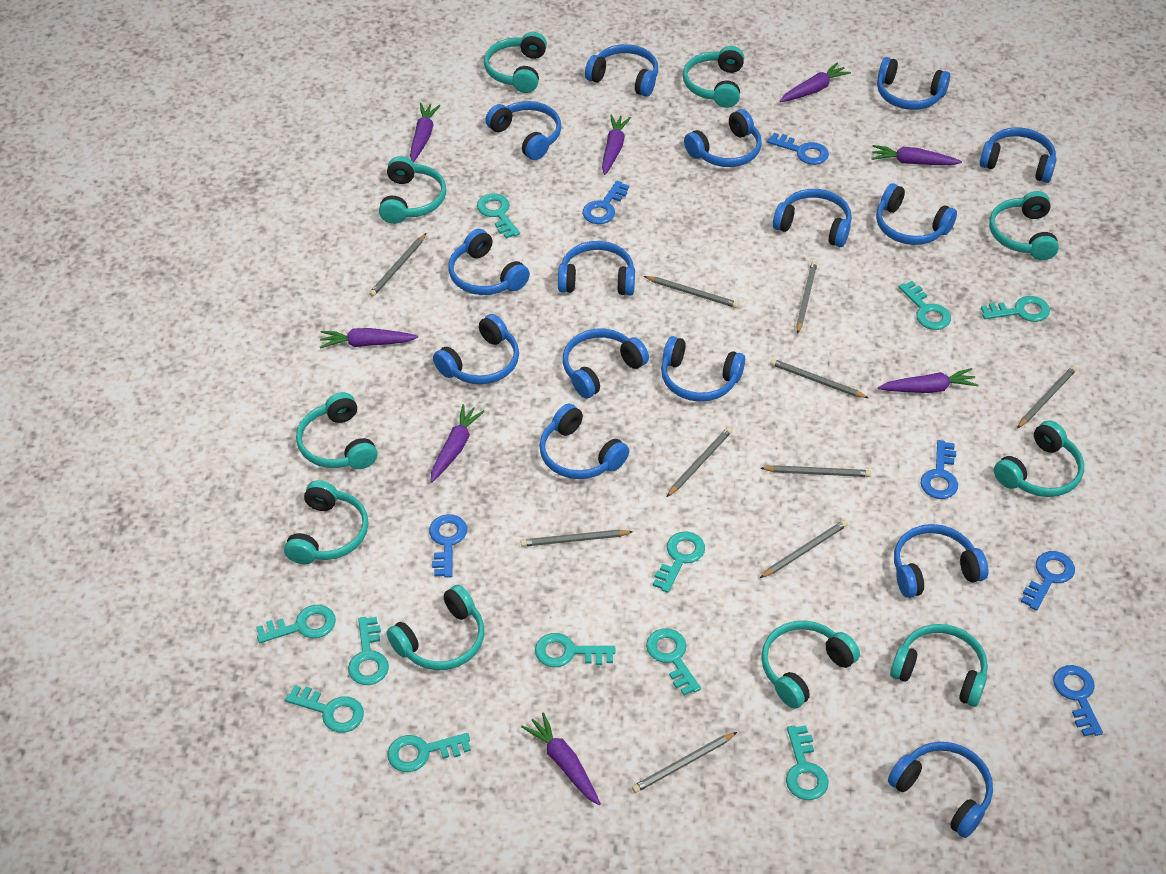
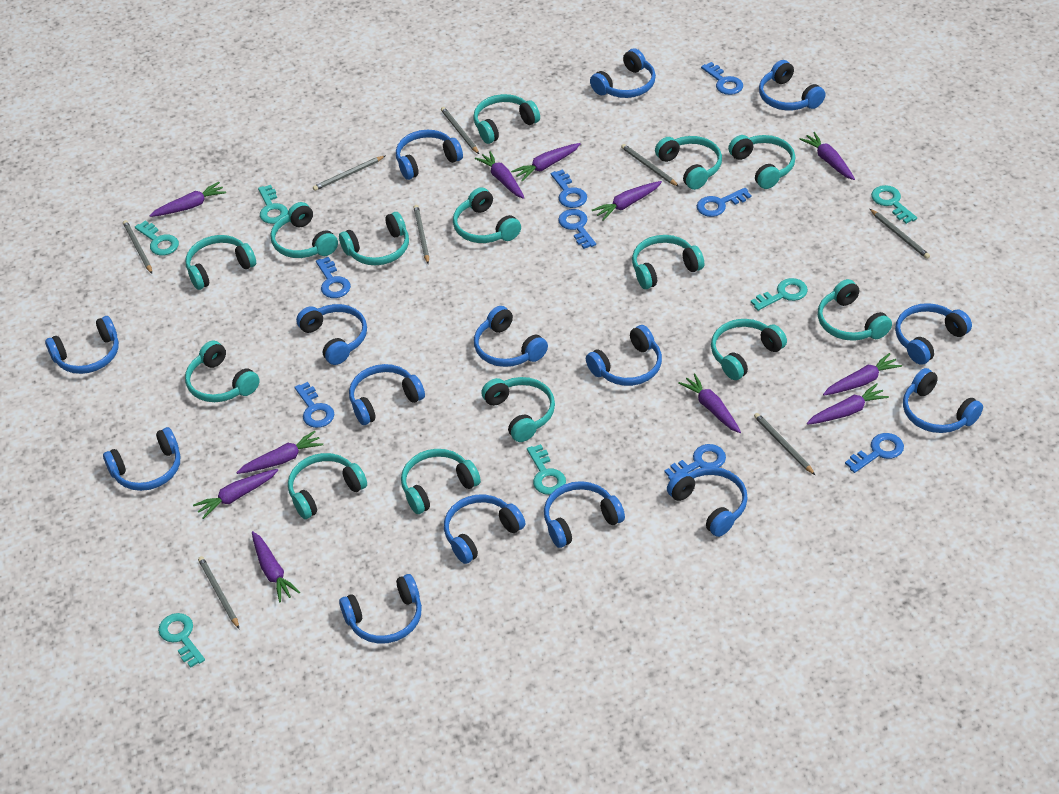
blue key: 6 -> 8
grey pencil: 10 -> 8
purple carrot: 8 -> 11
turquoise headphones: 10 -> 14
turquoise key: 11 -> 6

